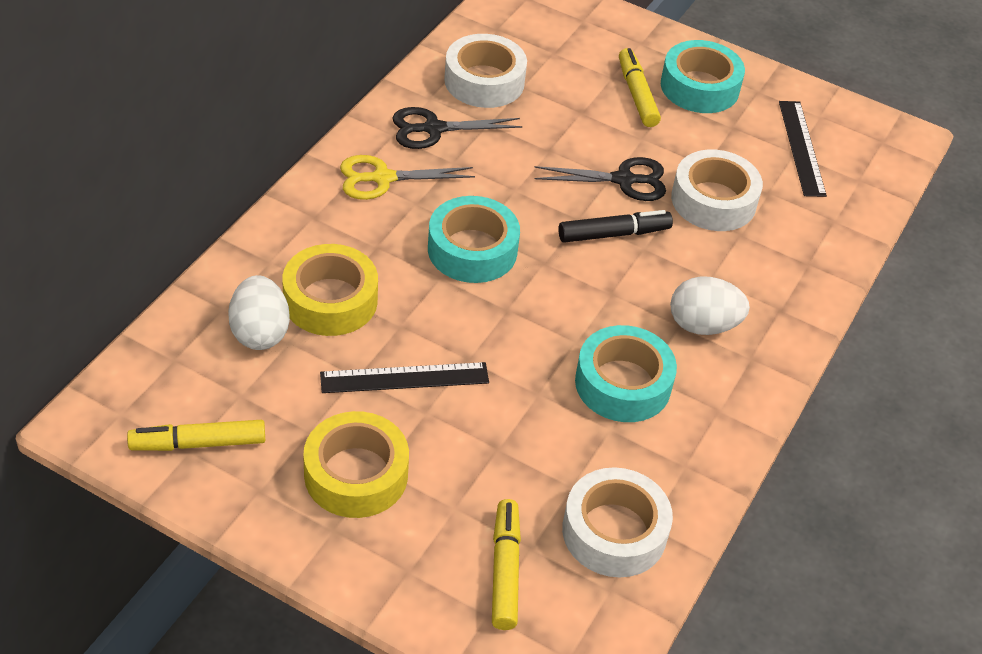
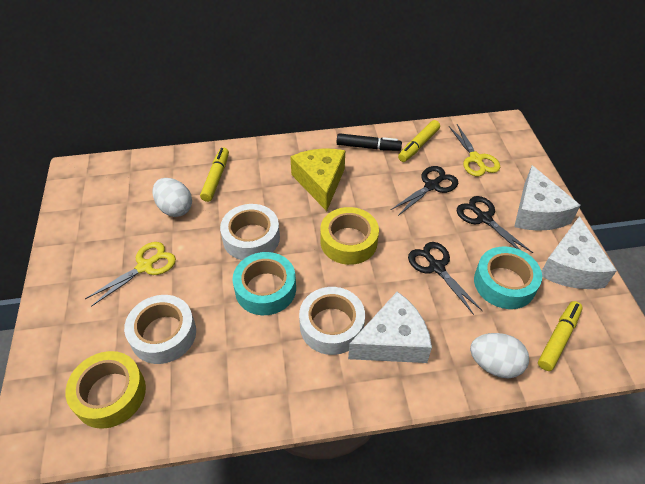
black ruler: 2 -> 0
black scissors: 2 -> 3
turquoise tape: 3 -> 2
white cheese: 0 -> 3
yellow cheese: 0 -> 1
yellow scissors: 1 -> 2

